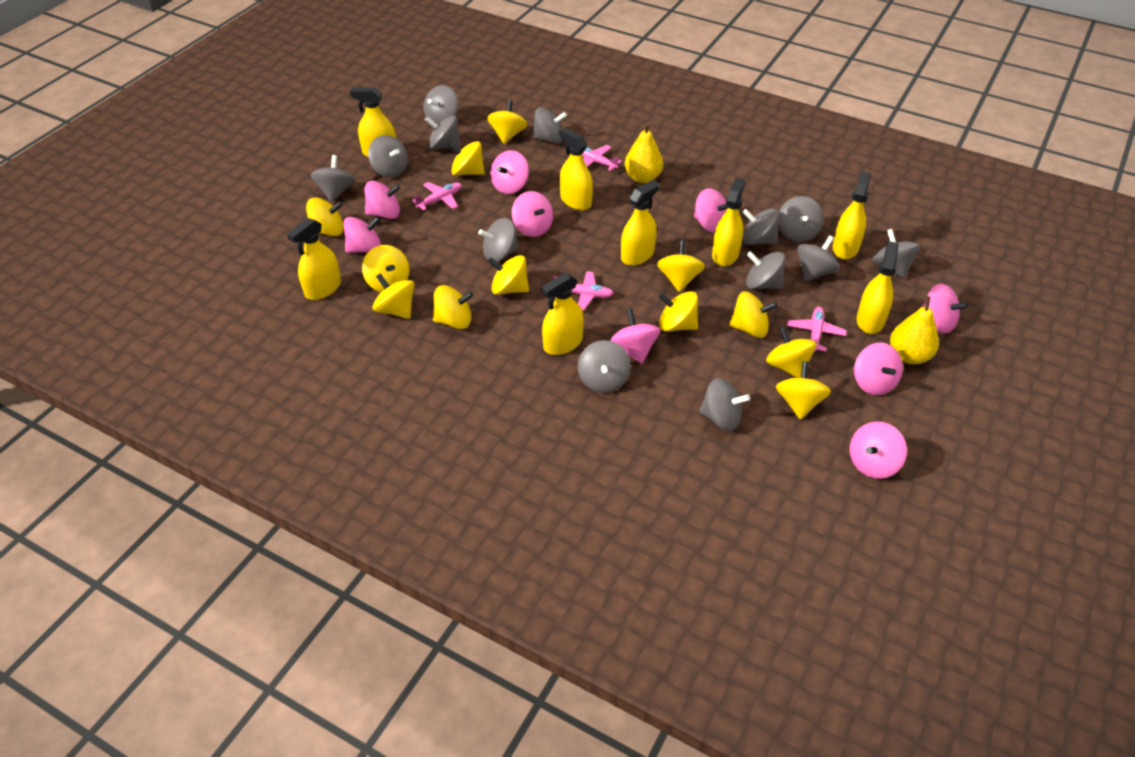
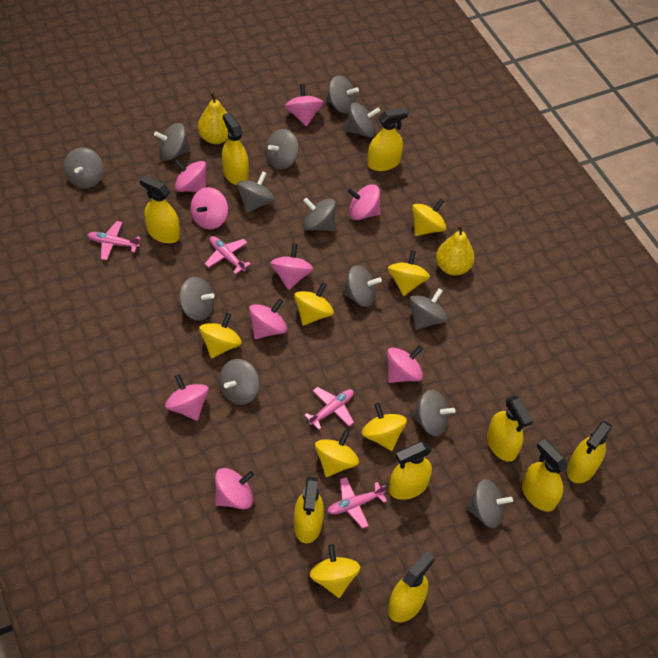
yellow spinning top: 12 -> 7
yellow spray bottle: 8 -> 9

